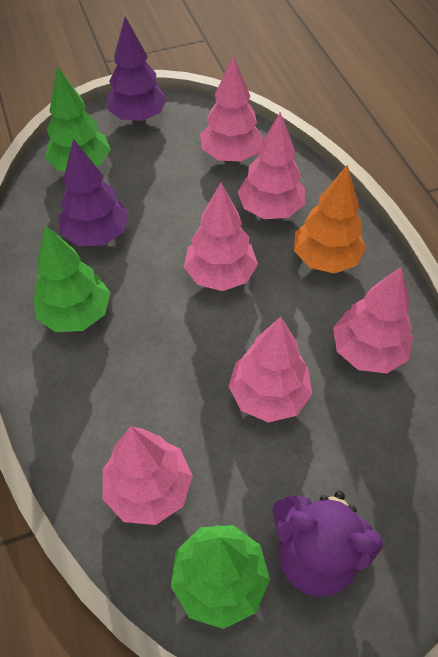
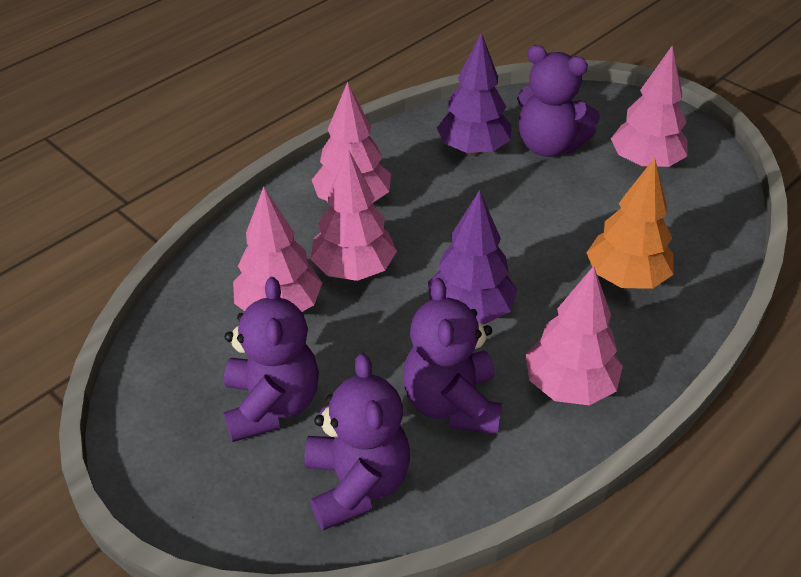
green tree: 3 -> 0
pink tree: 6 -> 5
purple teddy bear: 1 -> 4

